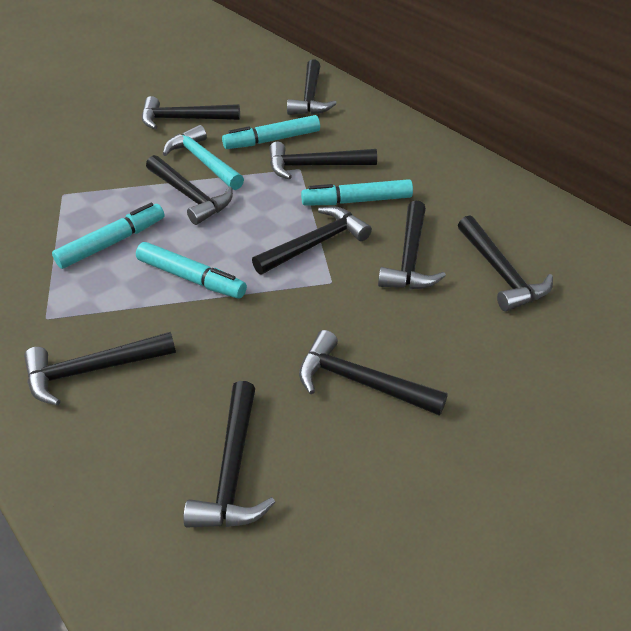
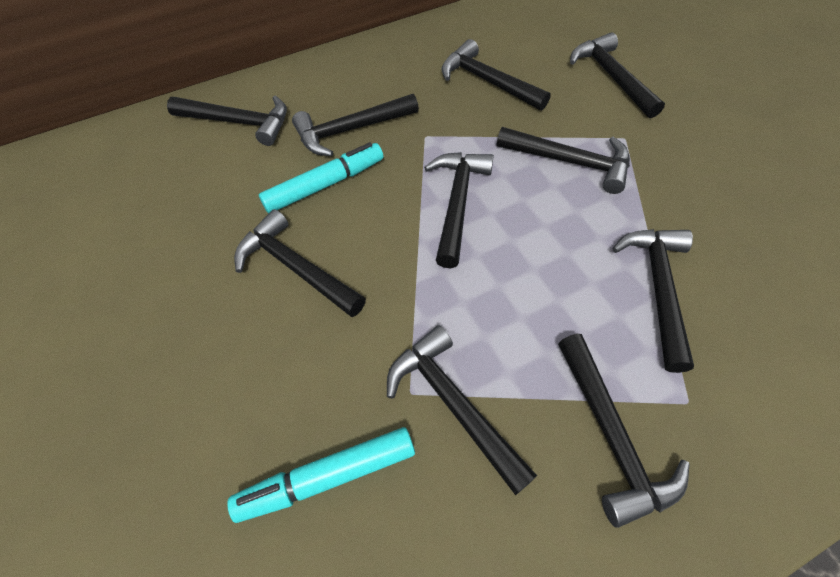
turquoise hammer: 1 -> 0
turquoise marker: 4 -> 2

